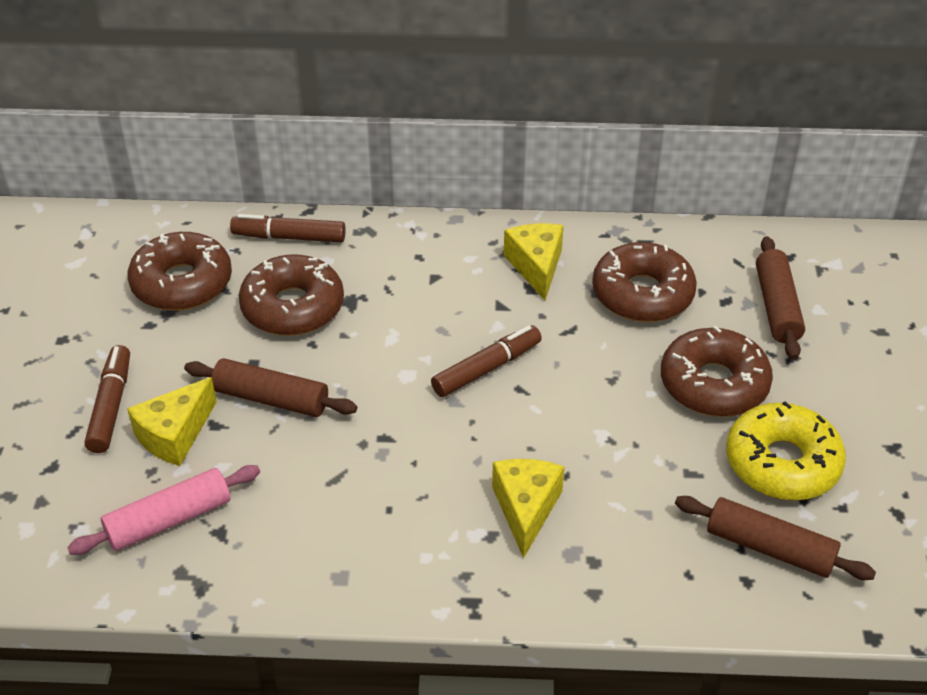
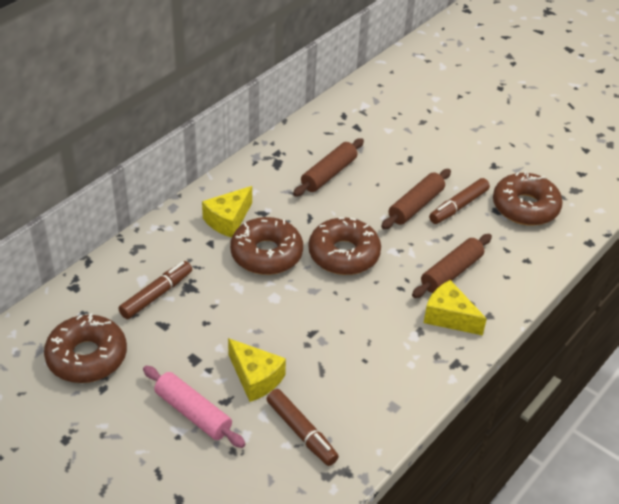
yellow donut: 1 -> 0

